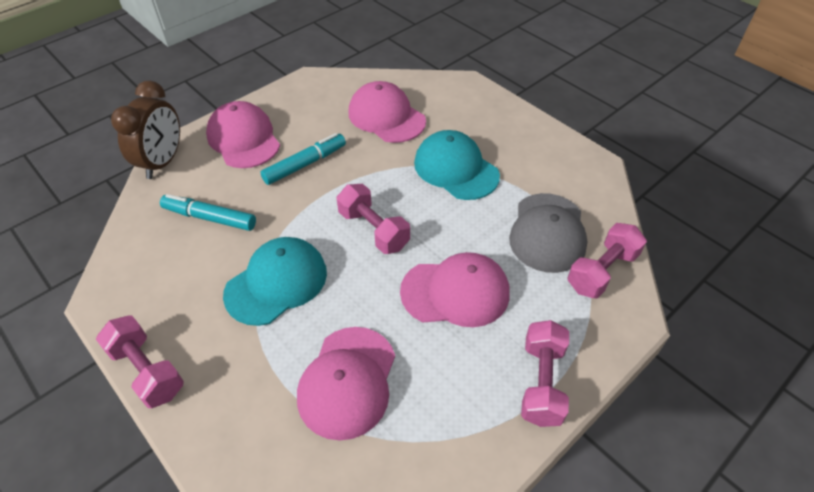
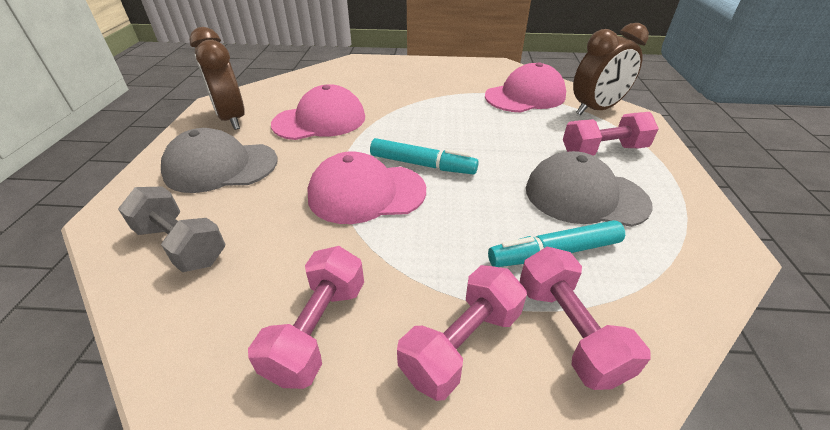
brown clock: 1 -> 2
grey cap: 1 -> 2
grey dumbbell: 0 -> 1
pink cap: 4 -> 3
turquoise cap: 2 -> 0

